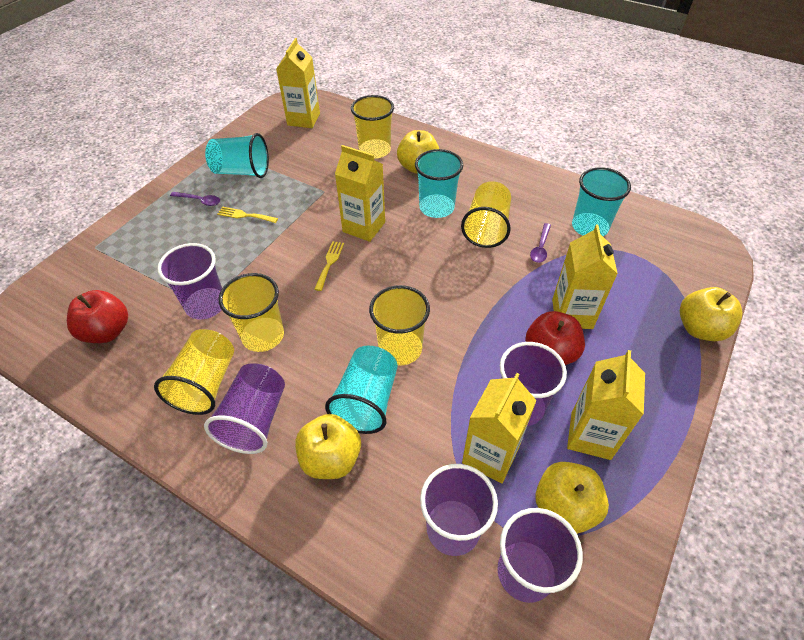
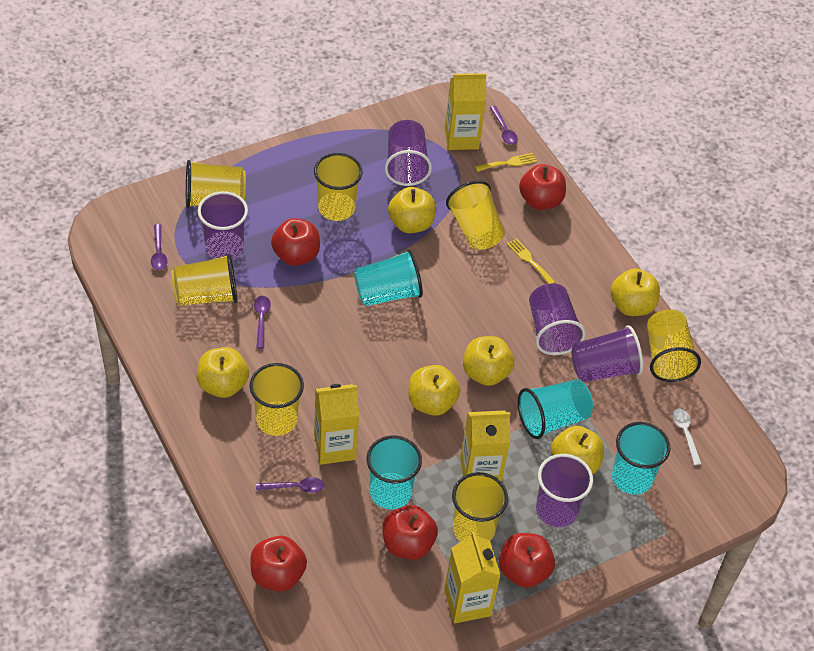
purple spoon: 2 -> 4
red apple: 2 -> 5
white spoon: 0 -> 1
yellow apple: 4 -> 6
yellow carton: 5 -> 4
yellow cup: 5 -> 7

